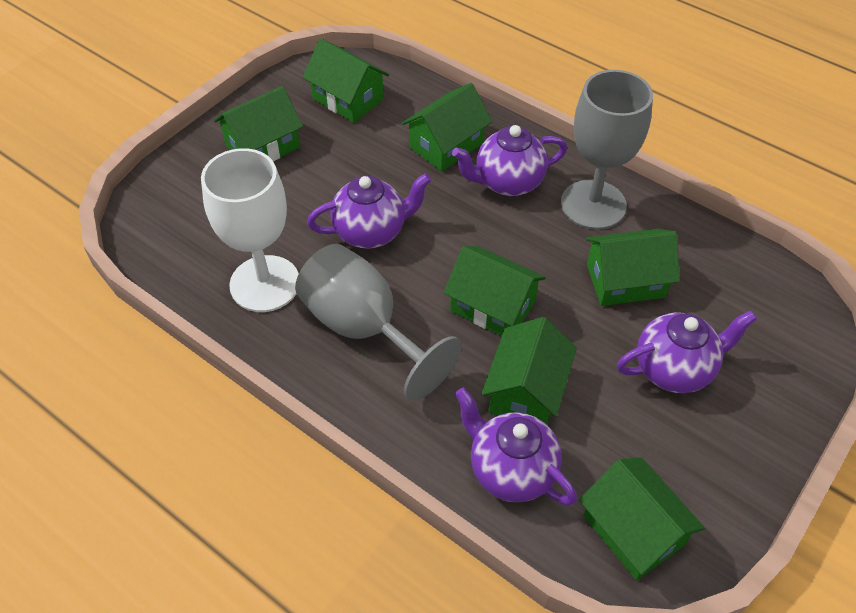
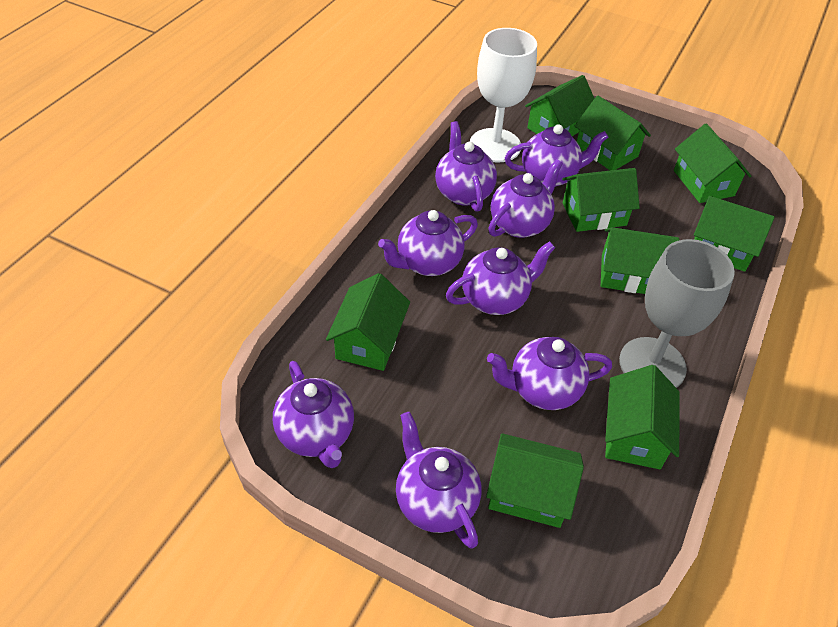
green house: 7 -> 9
grey goblet: 2 -> 1
purple teapot: 4 -> 8

